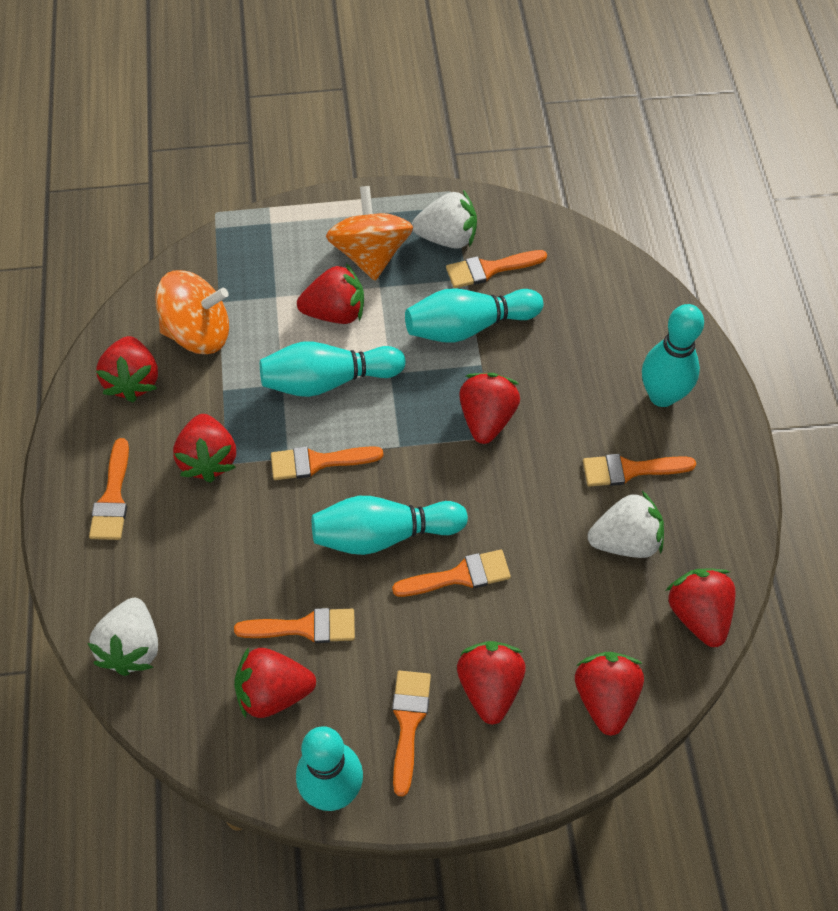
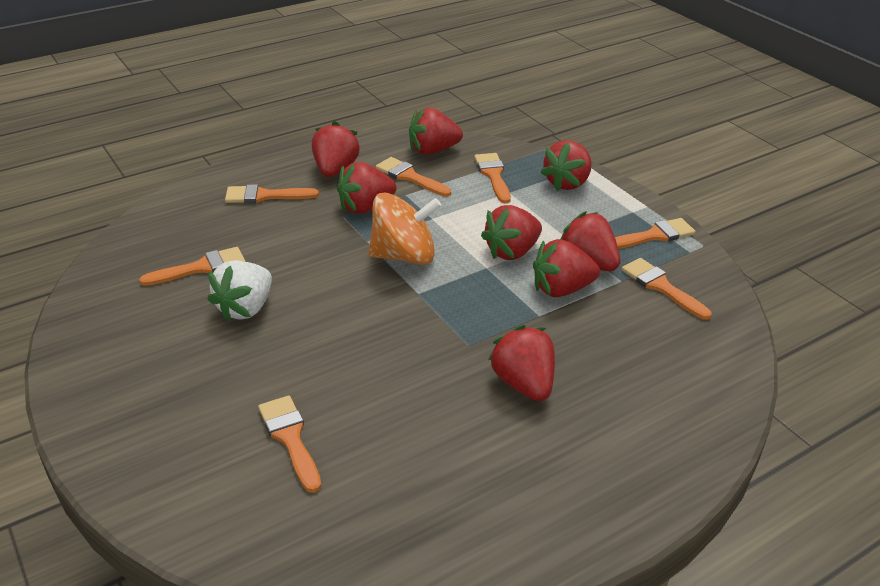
orange spinning top: 2 -> 1
turquoise bowling pin: 5 -> 0
white strawberry: 3 -> 1

